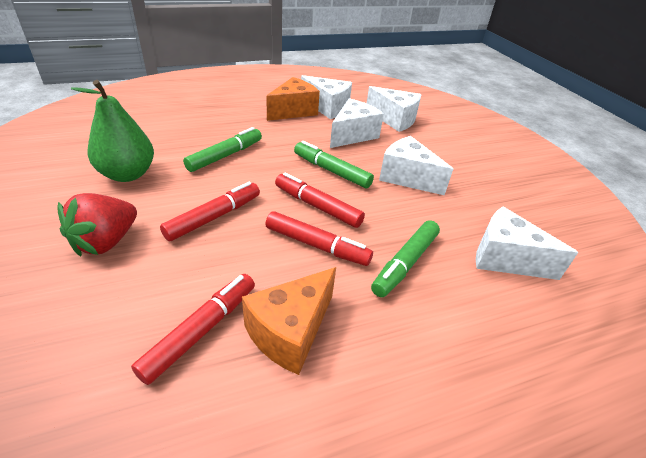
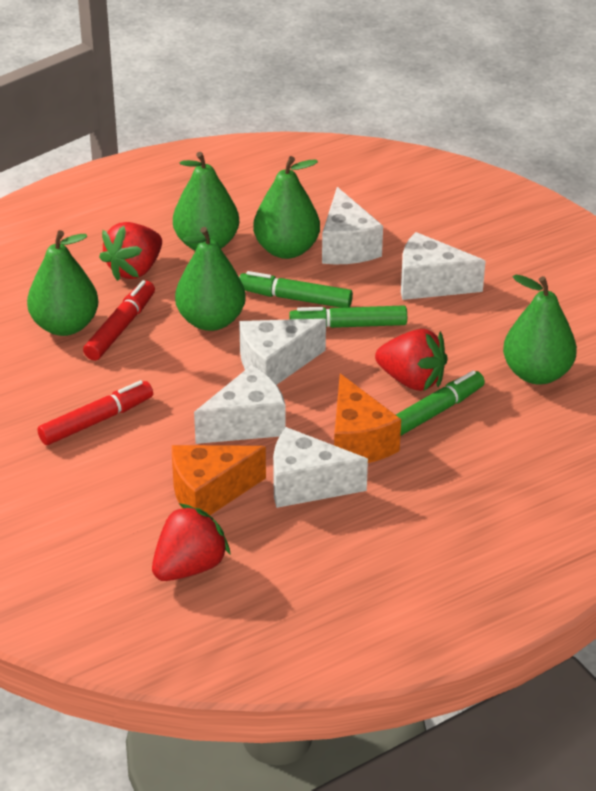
green pear: 1 -> 5
red marker: 4 -> 2
red strawberry: 1 -> 3

